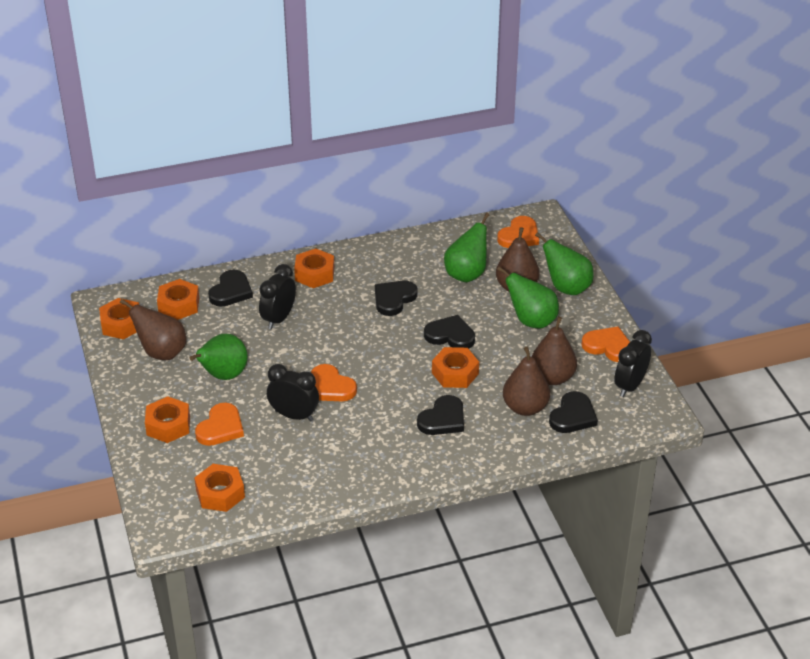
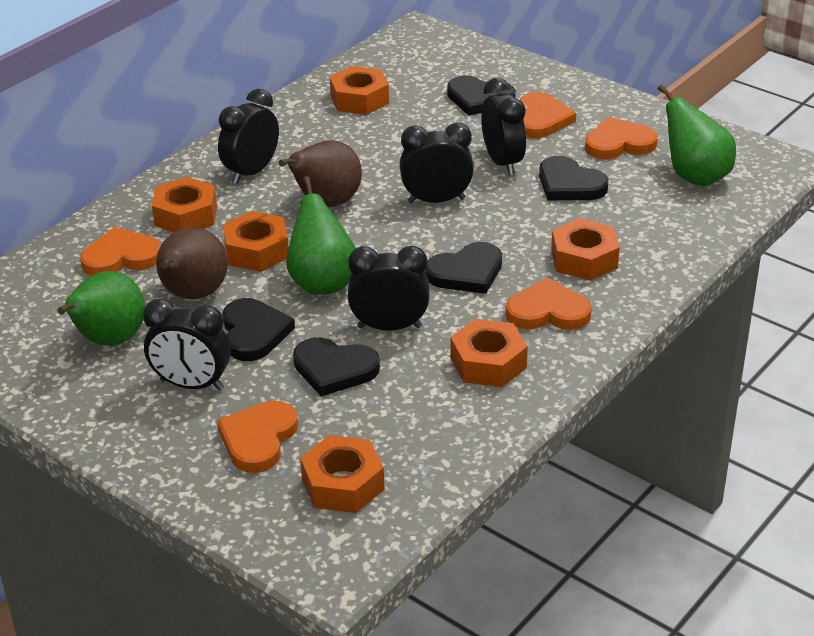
black clock: 3 -> 5
brown pear: 4 -> 2
green pear: 4 -> 3
orange heart: 4 -> 5

